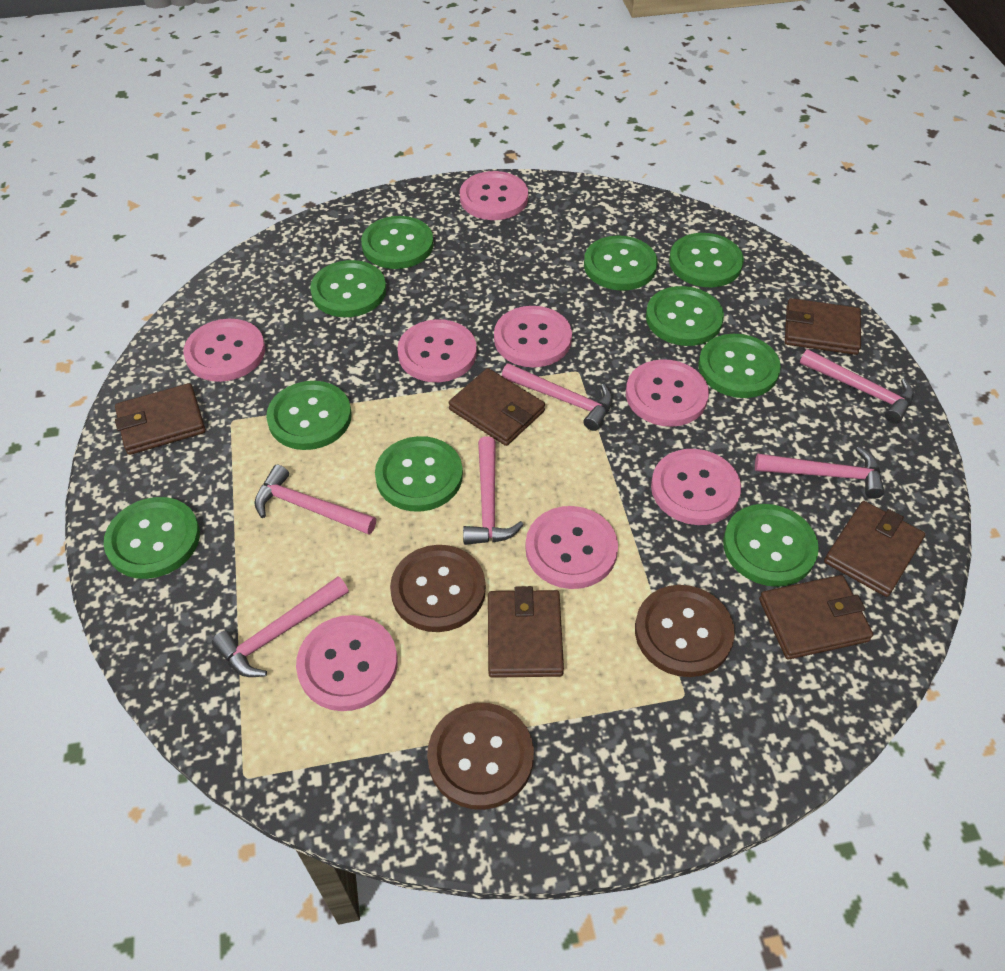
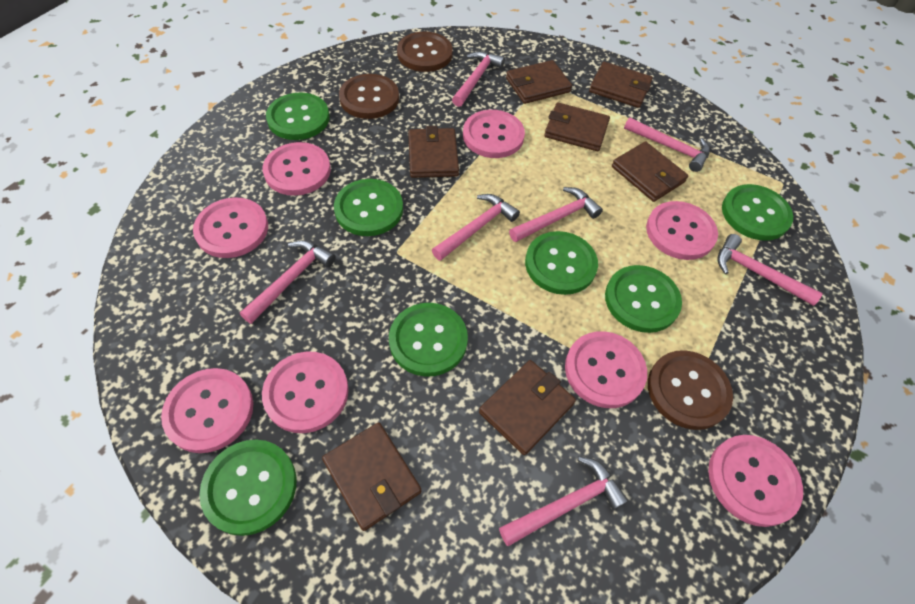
brown wallet: 6 -> 7
green button: 10 -> 7
pink hammer: 6 -> 7

